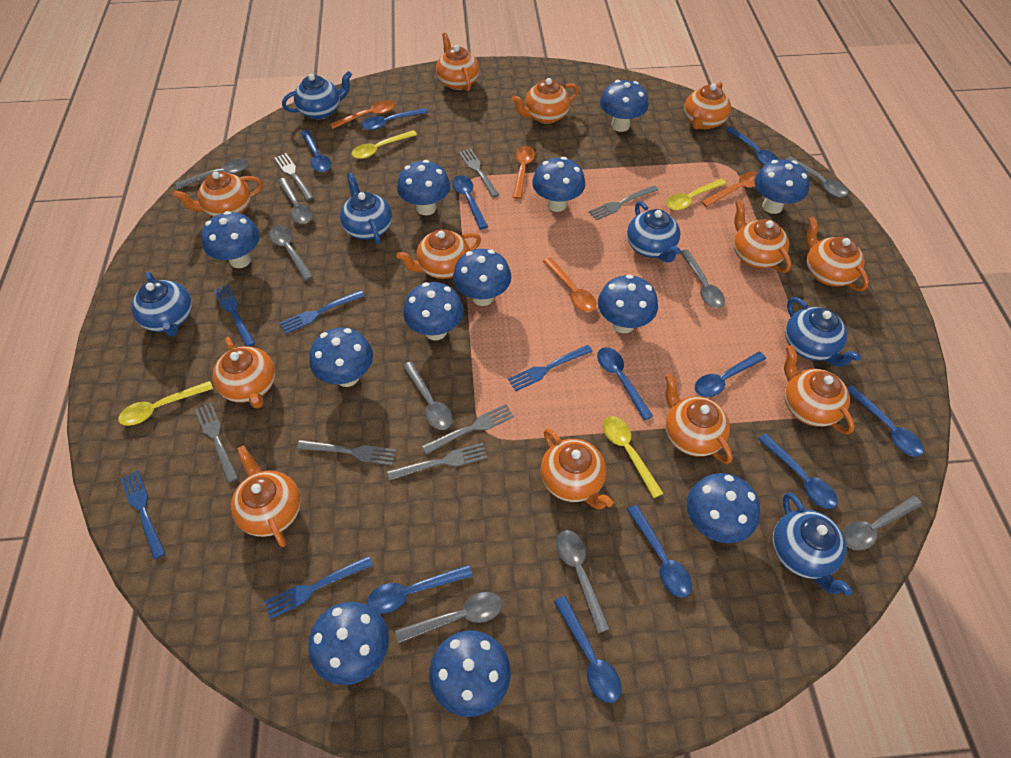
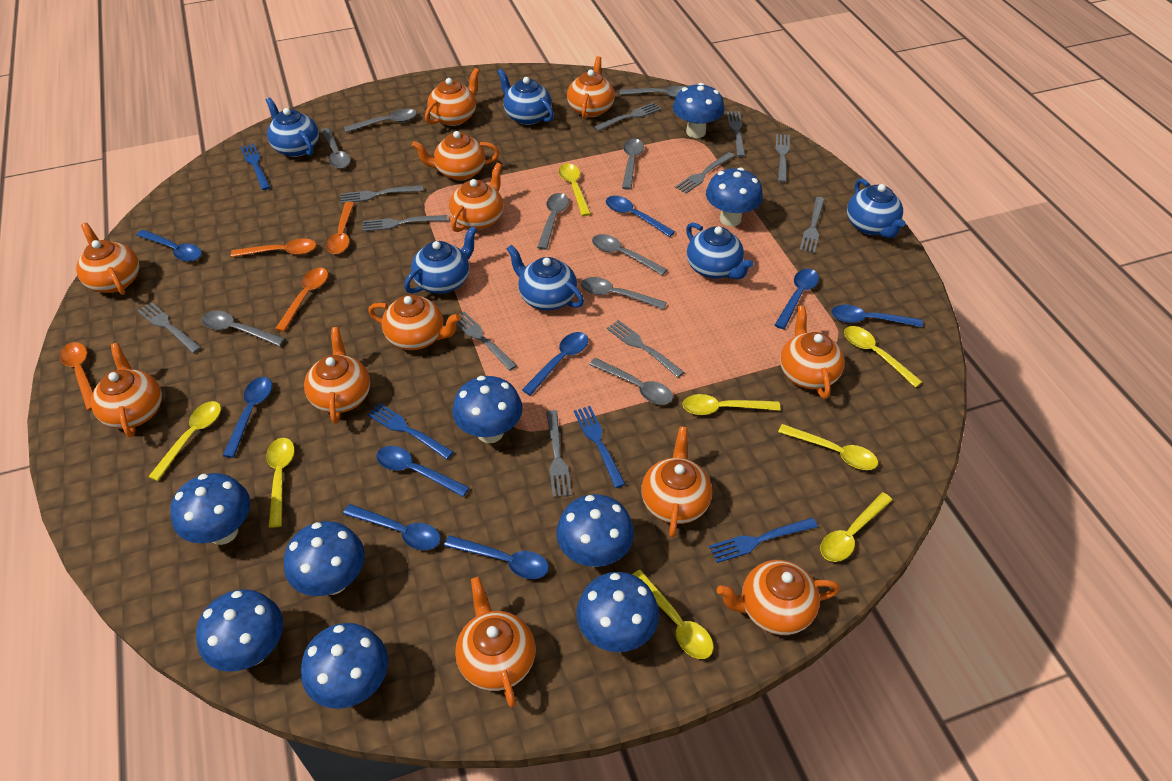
blue fork: 5 -> 4
blue mushroom: 12 -> 9
blue spoon: 11 -> 9
grey fork: 7 -> 11
yellow spoon: 4 -> 8

